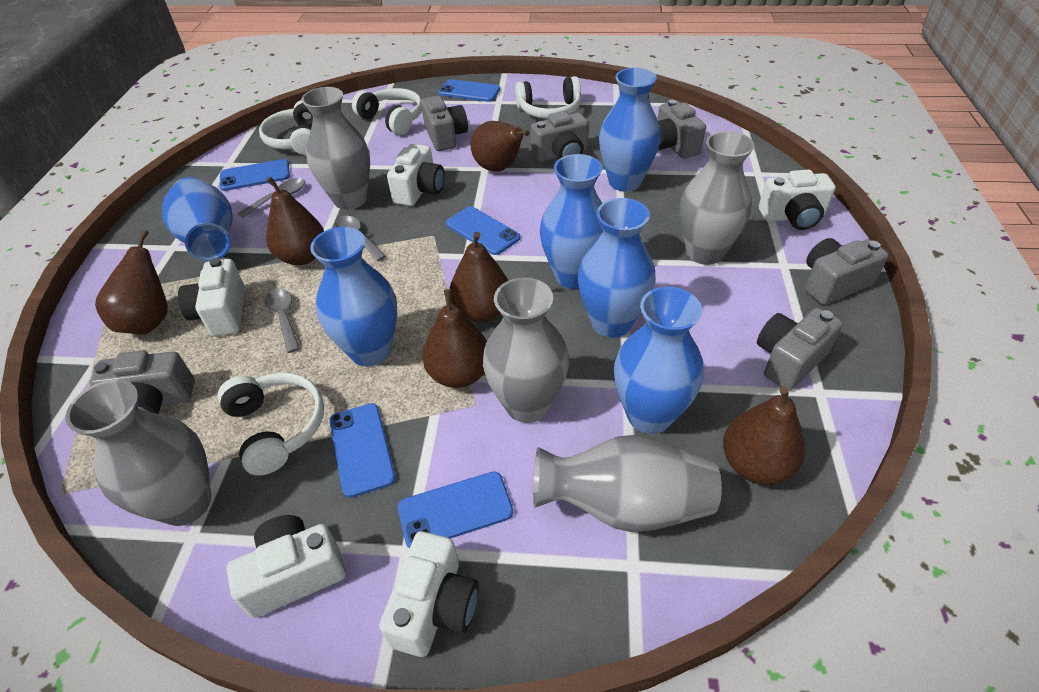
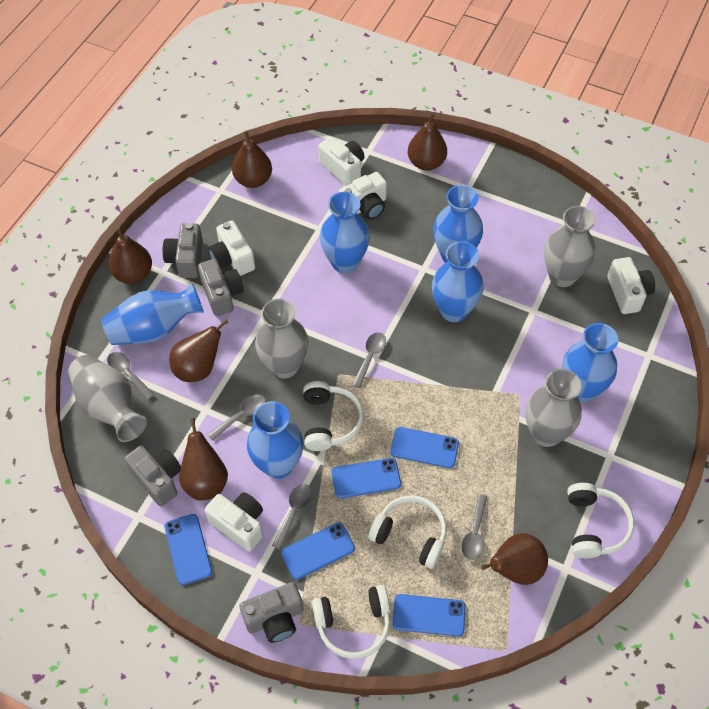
grey camera: 6 -> 4
grey spoon: 3 -> 5
grey vase: 5 -> 4

